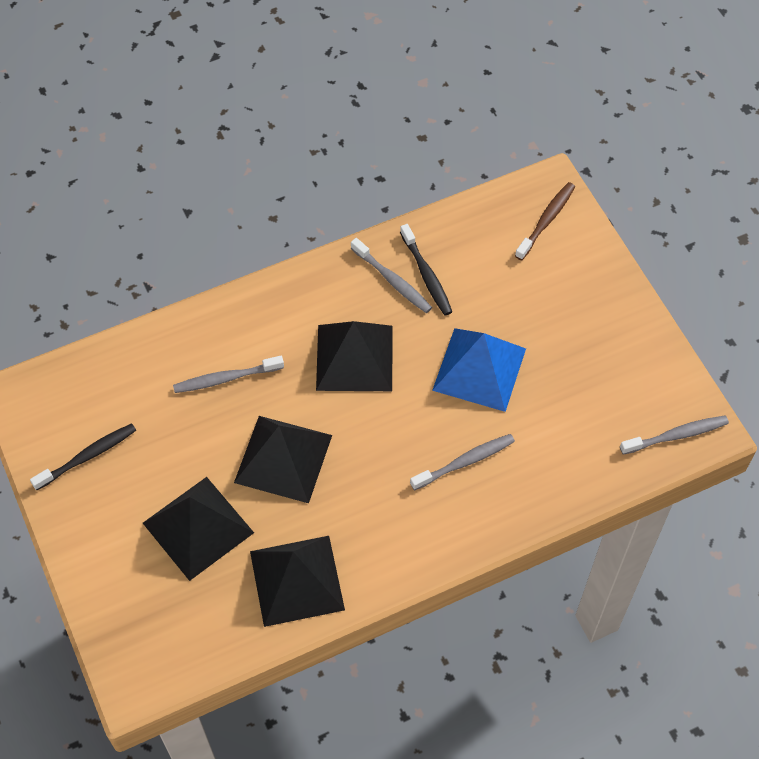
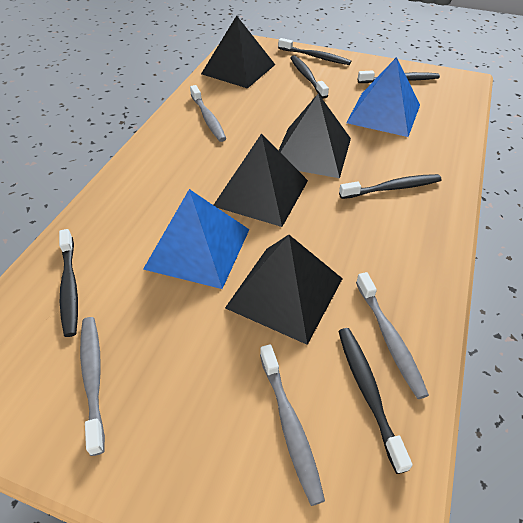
black toothbrush: 2 -> 6
blue pyramid: 1 -> 2
brown toothbrush: 1 -> 0

